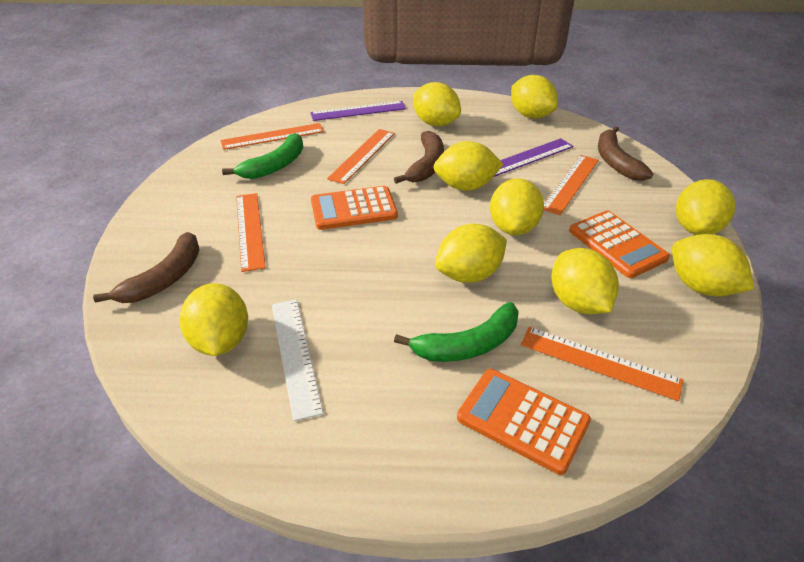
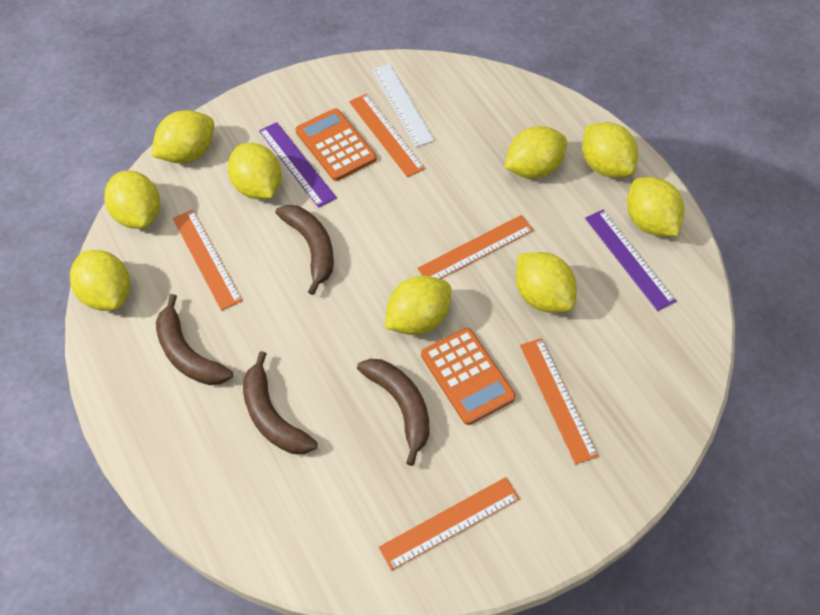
brown banana: 3 -> 4
green banana: 2 -> 0
orange calculator: 3 -> 2

